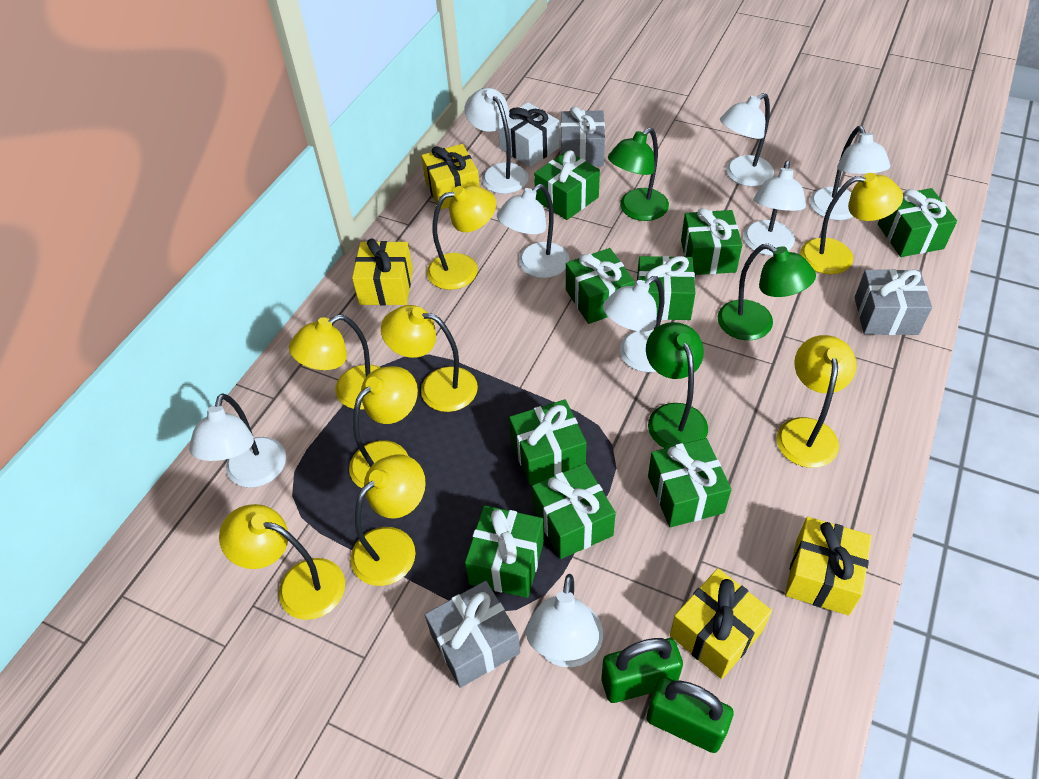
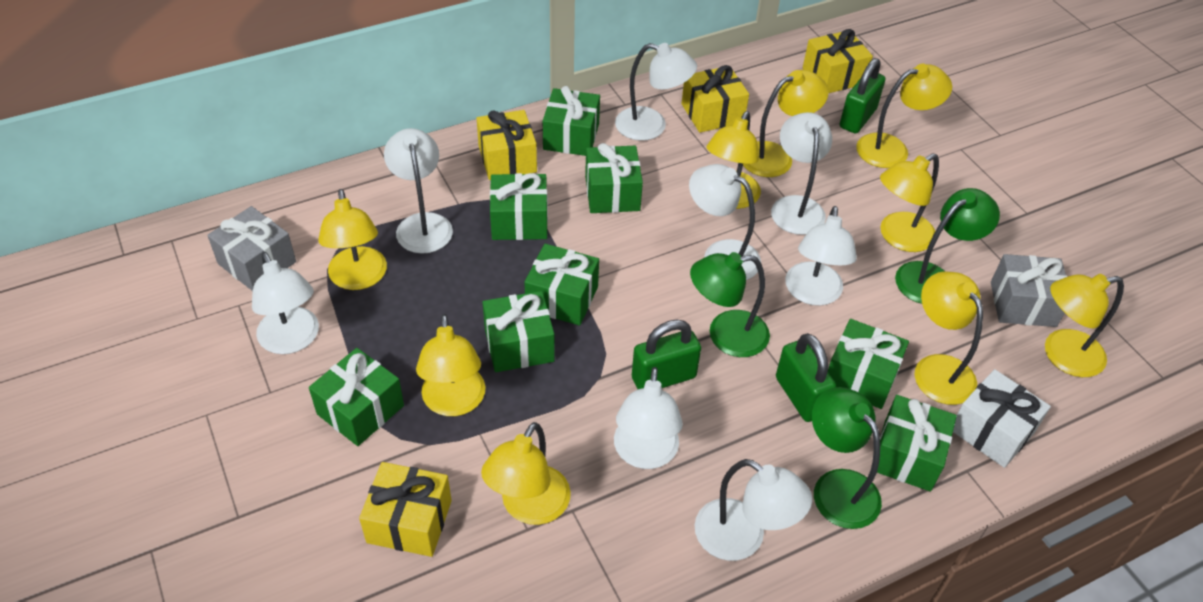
green gift: 9 -> 8
green padlock: 2 -> 3
grey gift: 3 -> 2
yellow lamp: 8 -> 9

